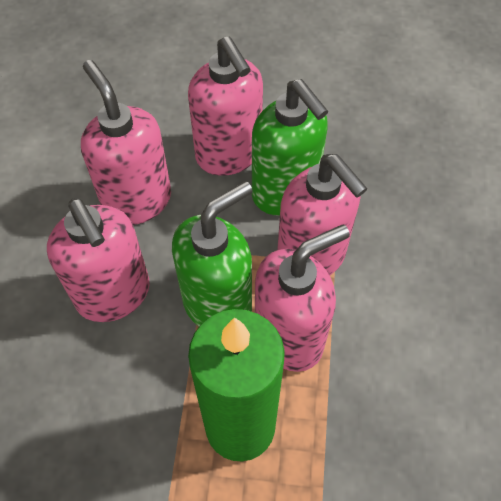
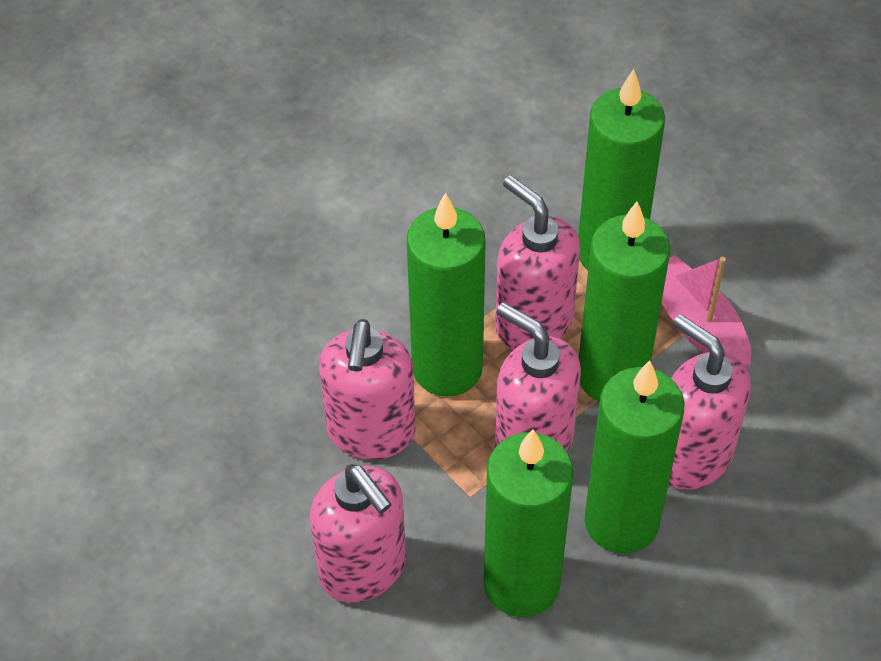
green candle: 1 -> 5
green soap dispenser: 2 -> 0
pink boat: 0 -> 1

